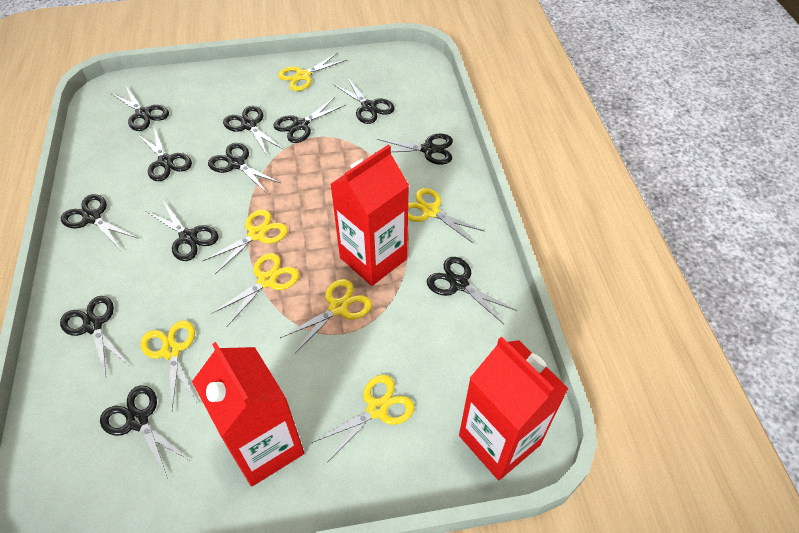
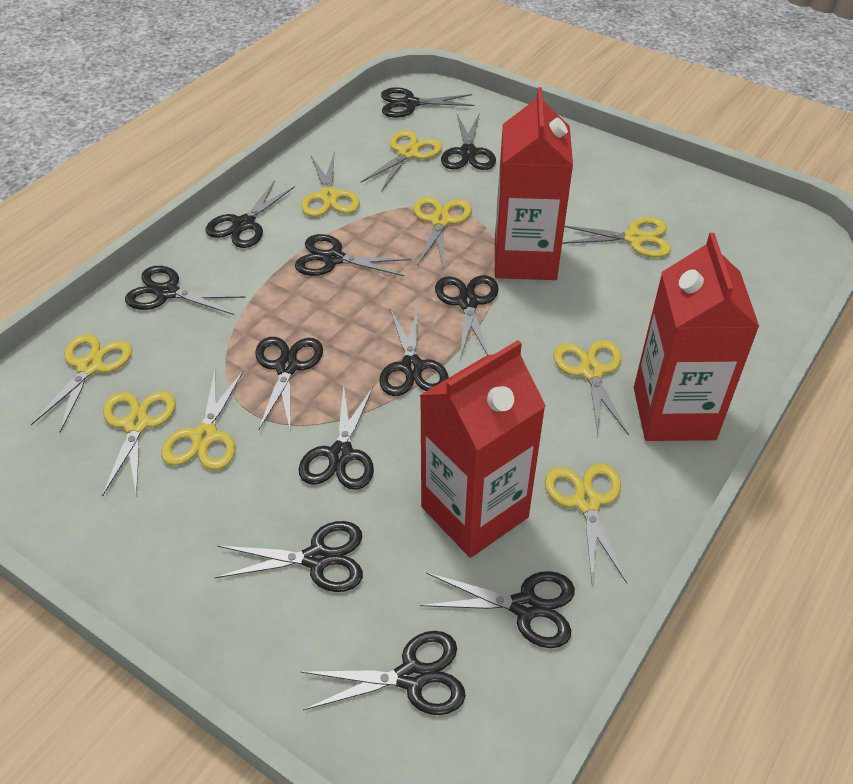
yellow scissors: 7 -> 9

